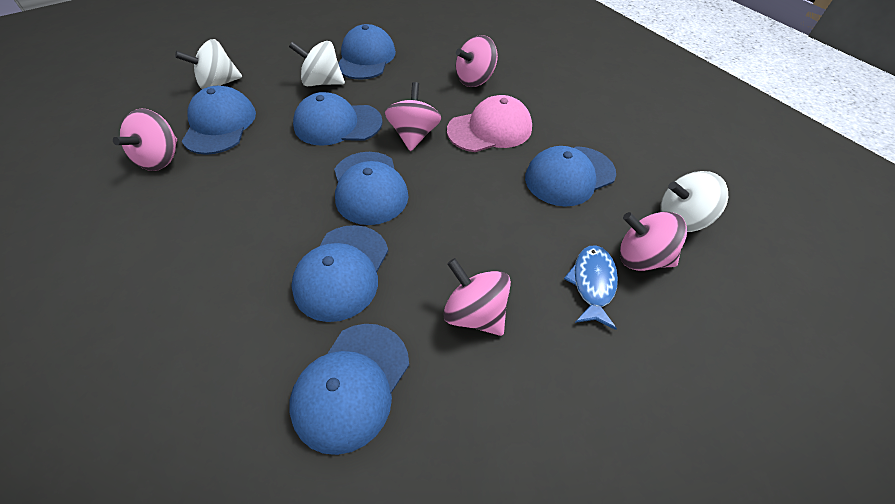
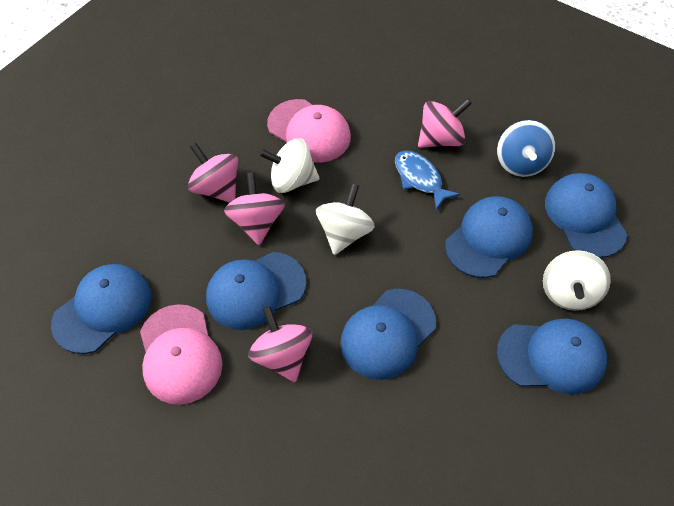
blue cap: 7 -> 6
blue spinning top: 0 -> 1
pink cap: 1 -> 2
pink spinning top: 5 -> 4

